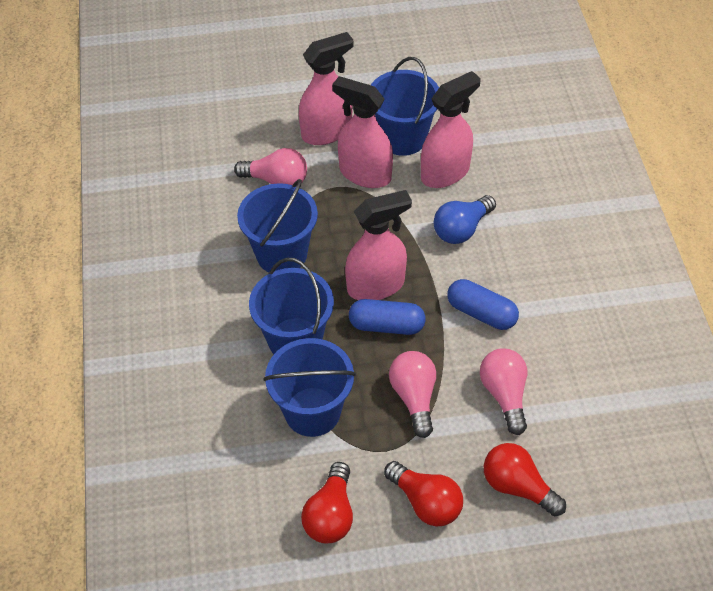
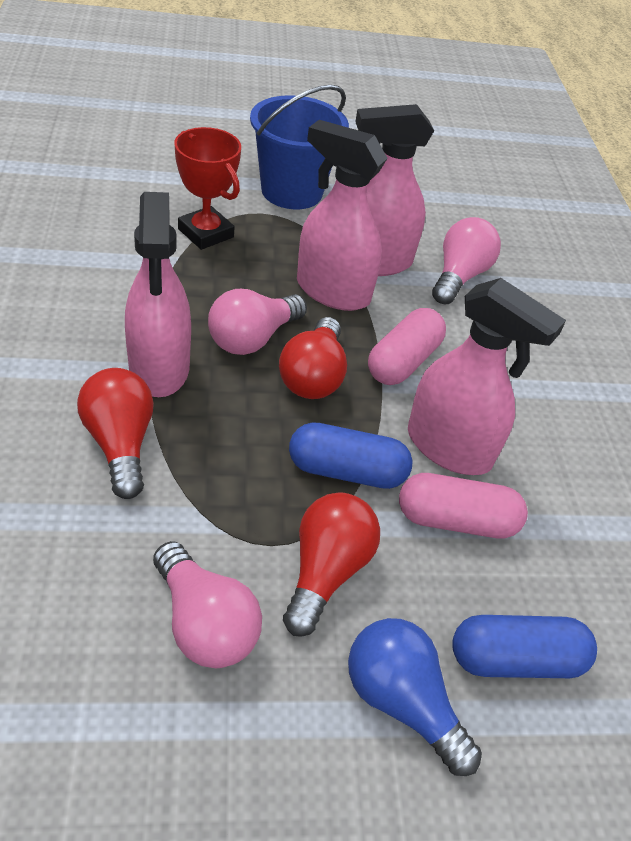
blue bucket: 4 -> 1
pink capsule: 0 -> 2
red trophy: 0 -> 1

